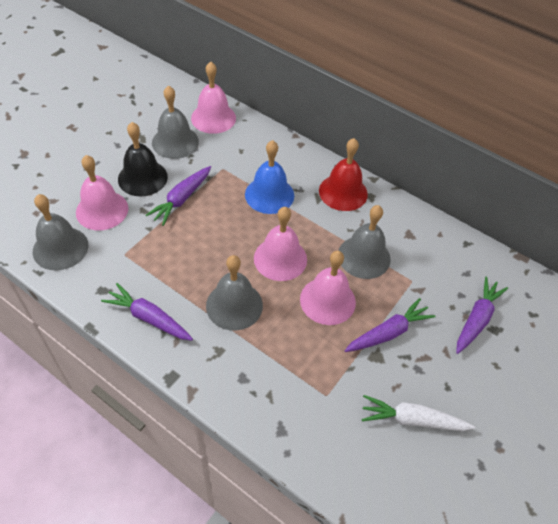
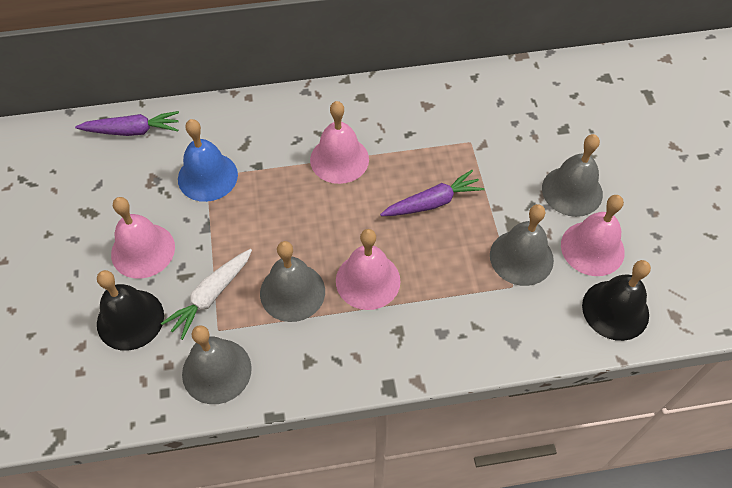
black bell: 1 -> 2
purple carrot: 4 -> 2
red bell: 1 -> 0

